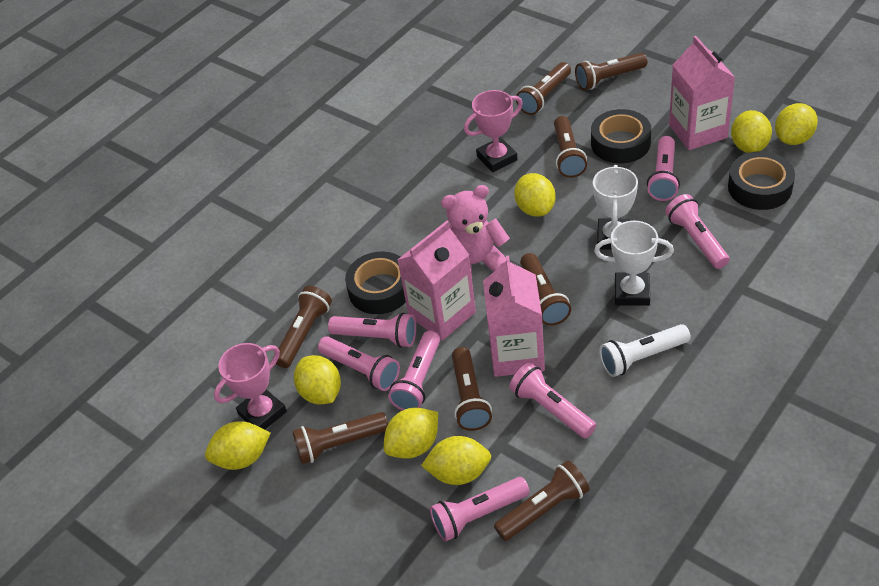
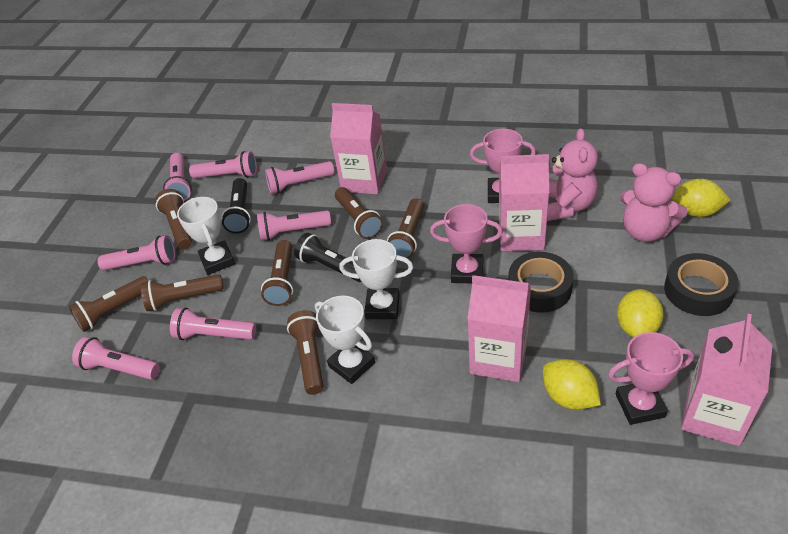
black flashlight: 0 -> 2
black tape: 3 -> 2
brown flashlight: 8 -> 7
pink carton: 3 -> 4
pink teddy bear: 1 -> 2
pink trophy: 2 -> 3
white flashlight: 1 -> 0
white trophy: 2 -> 3
yellow lemon: 7 -> 3

